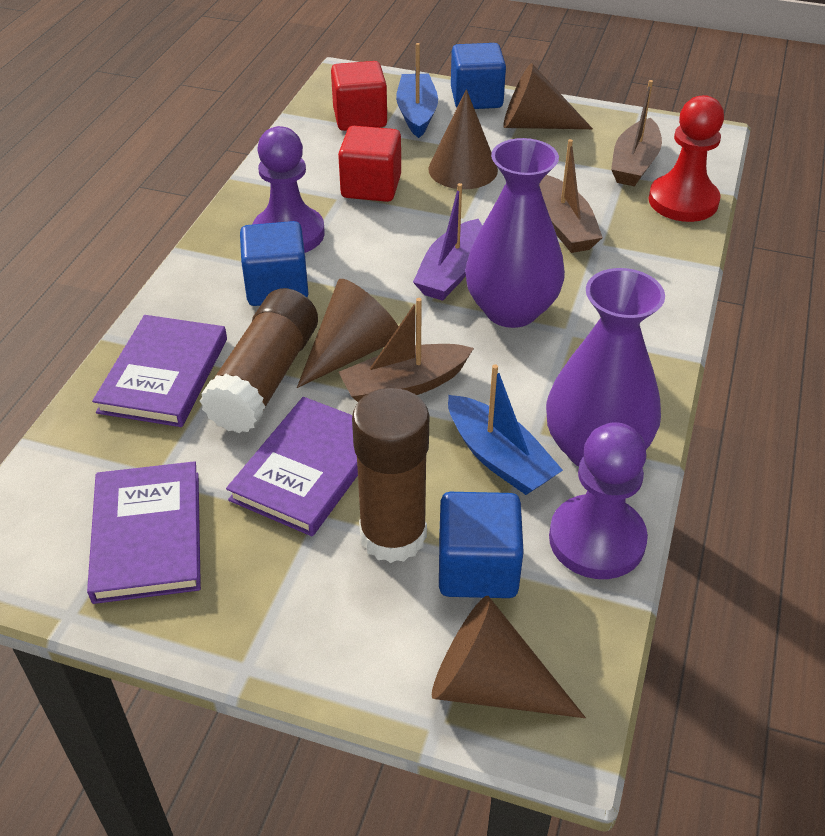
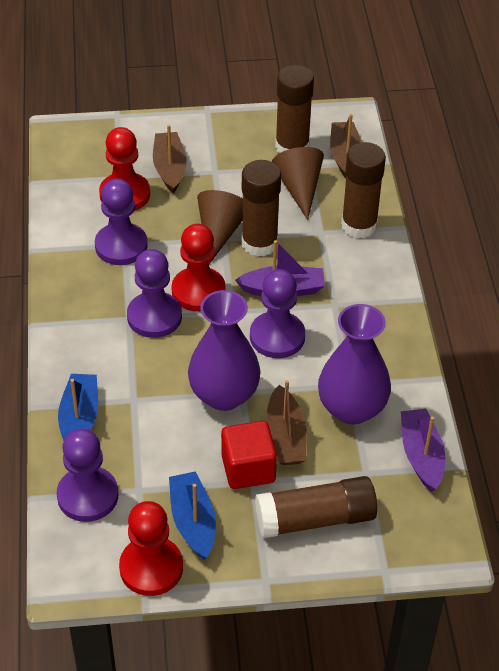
blue cube: 3 -> 0
brown cone: 4 -> 2
brown glue stick: 2 -> 4
purple boat: 1 -> 2
purple book: 3 -> 0
purple pawn: 2 -> 4
red cube: 2 -> 1
red pawn: 1 -> 3

